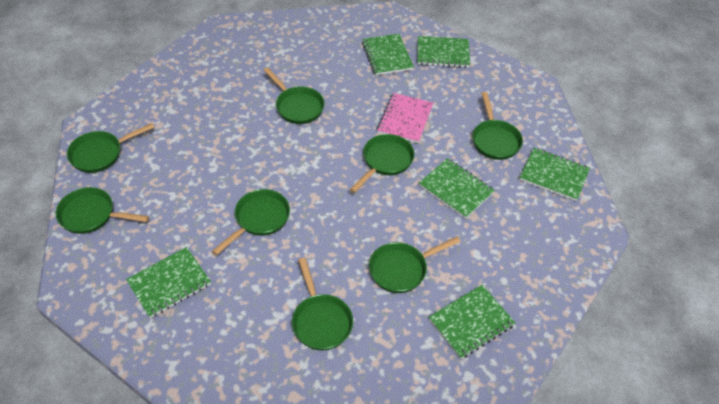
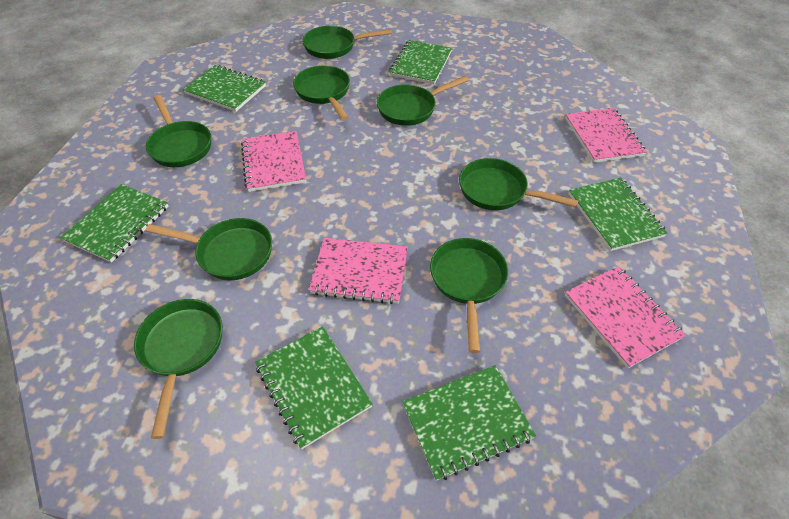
pink notebook: 1 -> 4

